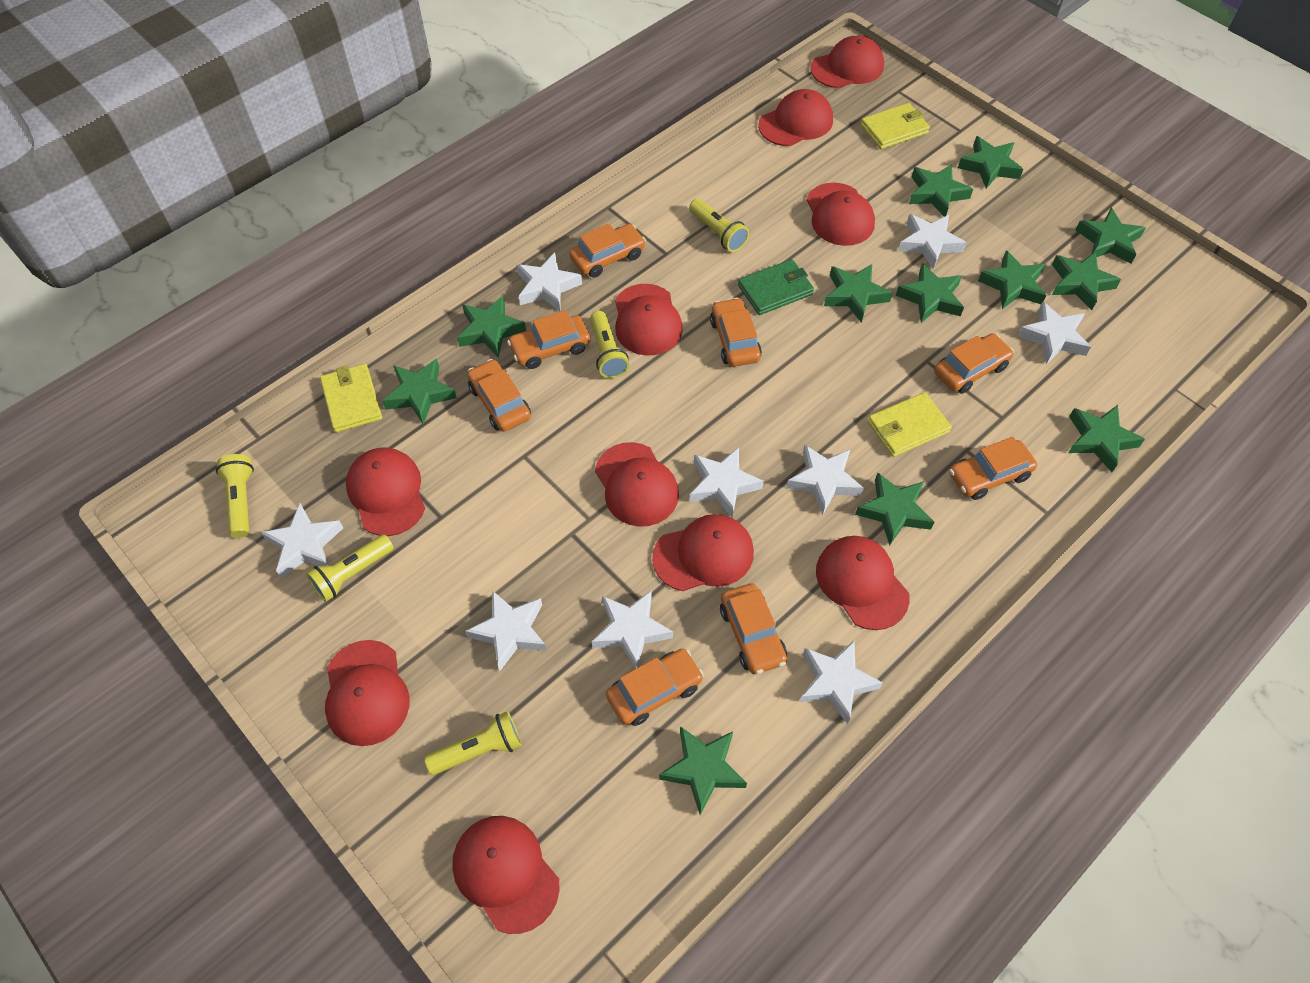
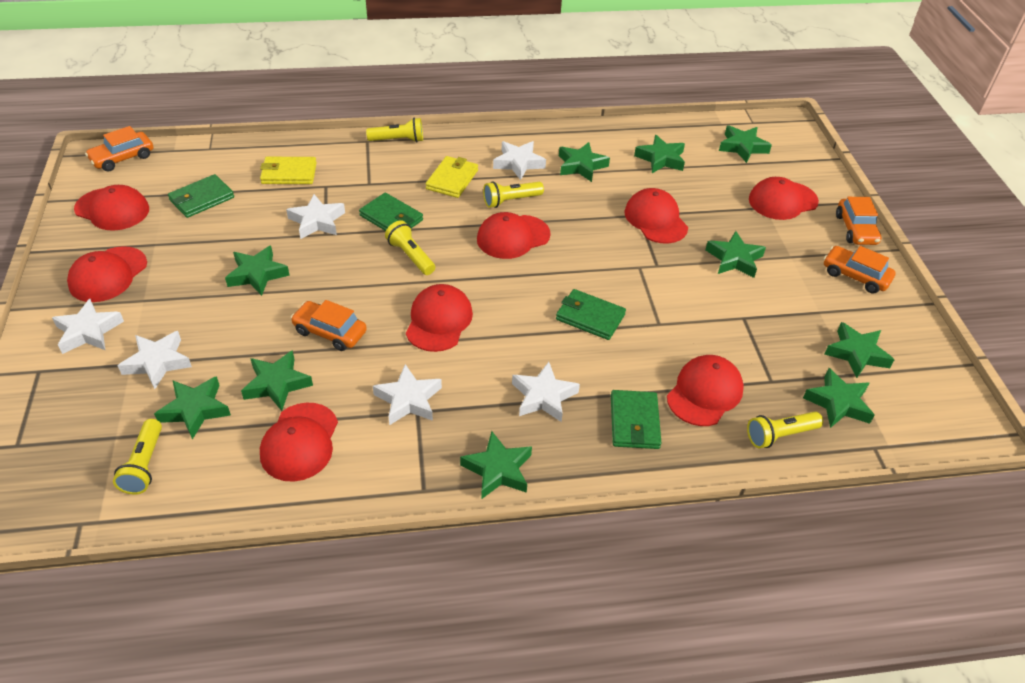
green star: 12 -> 10
green wallet: 1 -> 4
orange car: 8 -> 4
red cap: 10 -> 8
white star: 9 -> 6
yellow wallet: 3 -> 2

